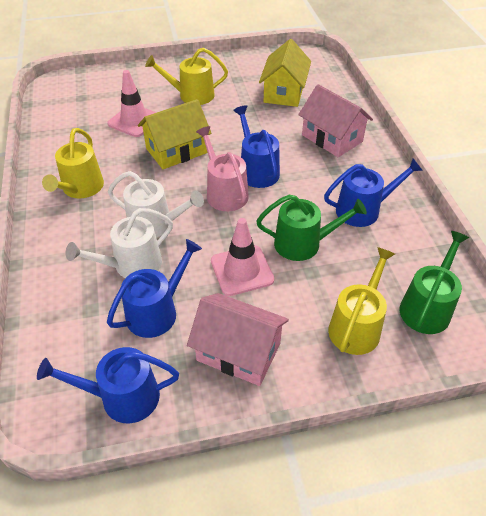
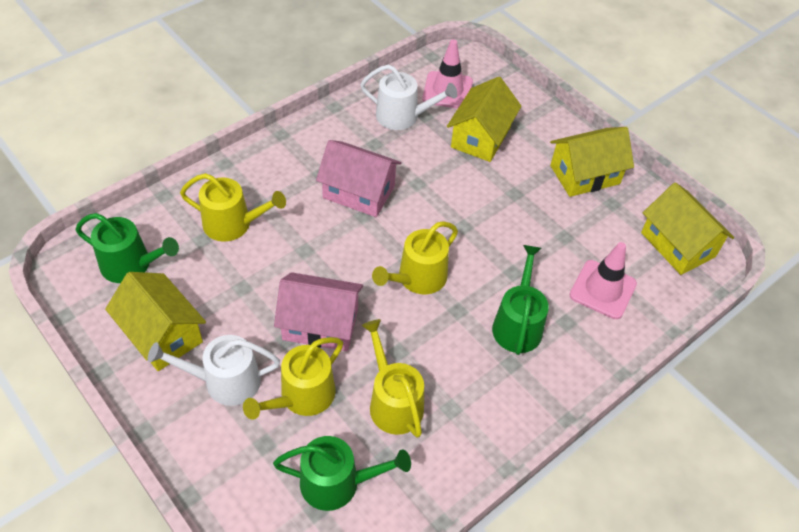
blue watering can: 4 -> 0
green watering can: 2 -> 3
pink watering can: 1 -> 0
yellow house: 2 -> 4
yellow watering can: 3 -> 4

